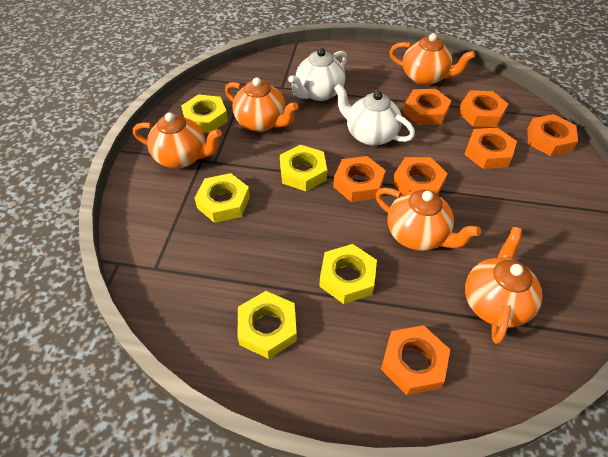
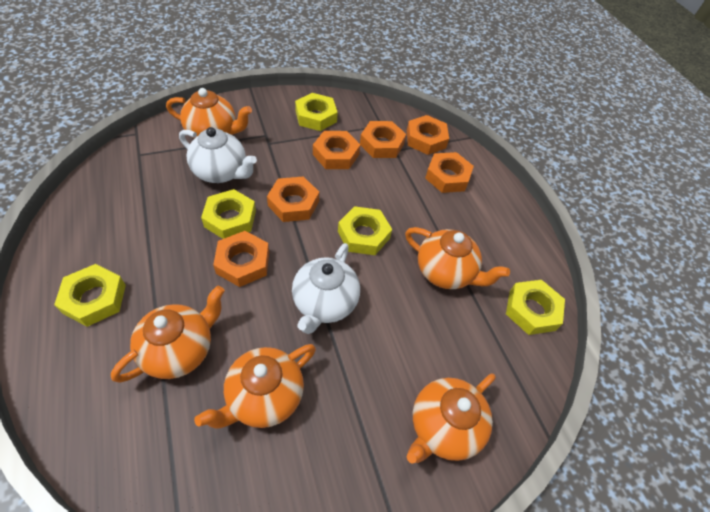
orange nut: 7 -> 6

